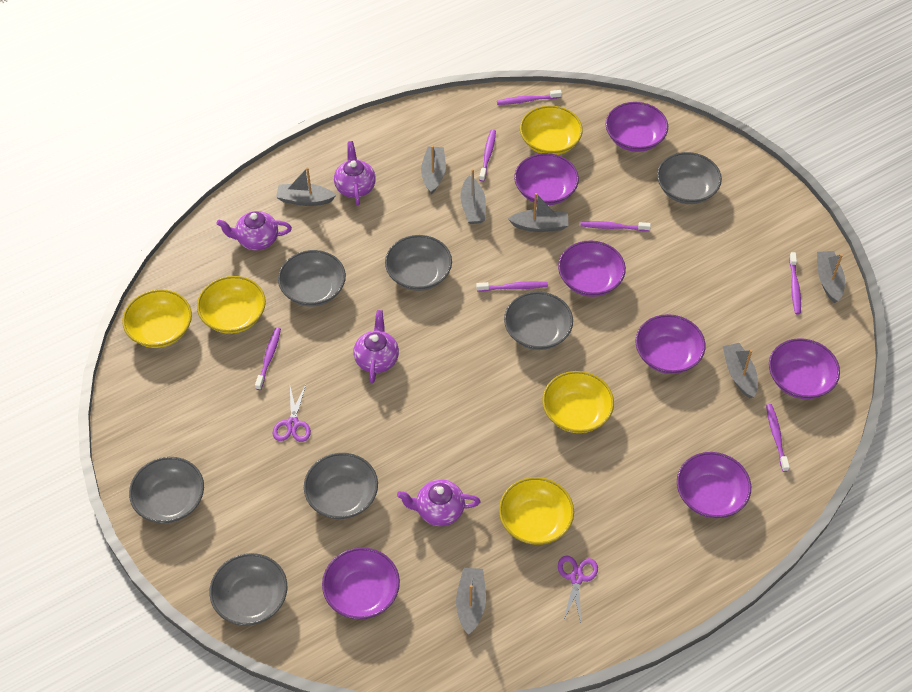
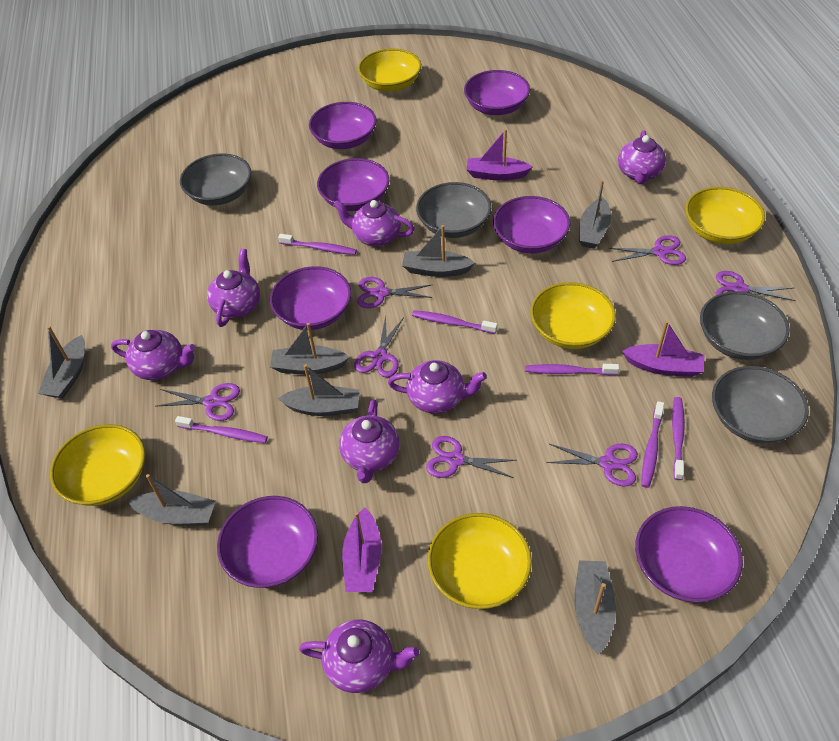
grey bowl: 7 -> 4
purple boat: 0 -> 3
purple scissors: 2 -> 7
purple teapot: 4 -> 7
purple toothbrush: 7 -> 6

